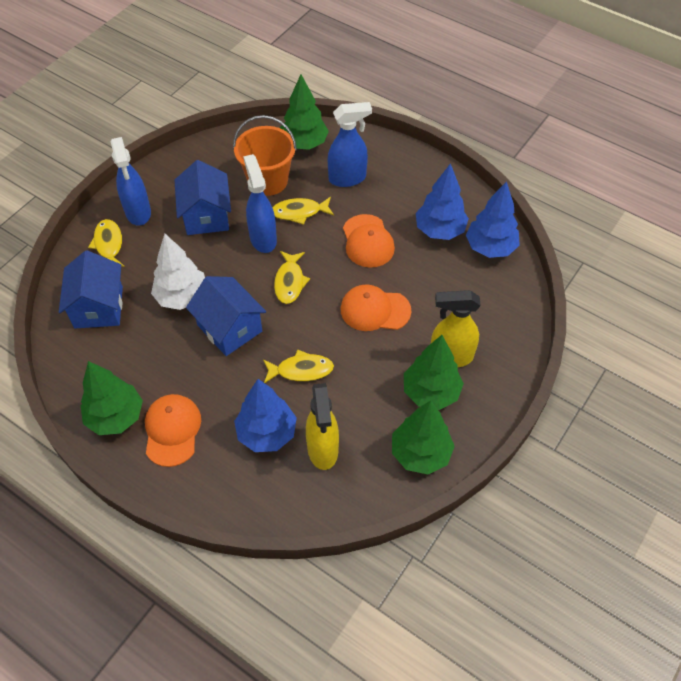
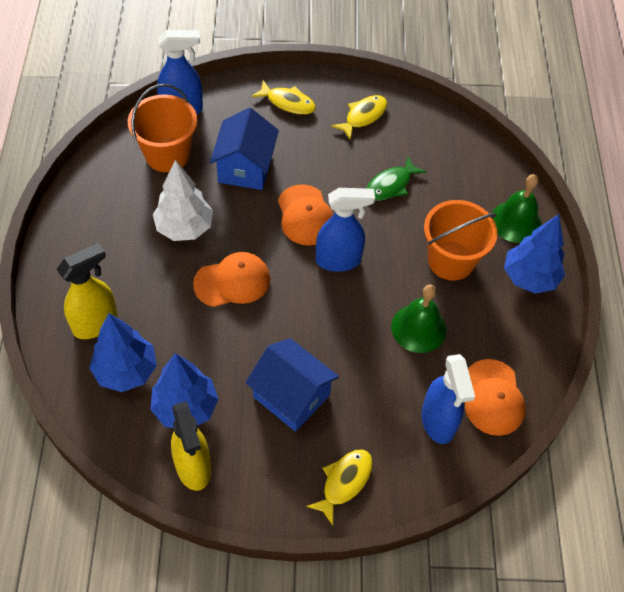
blue house: 3 -> 2
green bell: 0 -> 2
green fish: 0 -> 1
green tree: 4 -> 0
orange bucket: 1 -> 2
yellow fish: 4 -> 3

